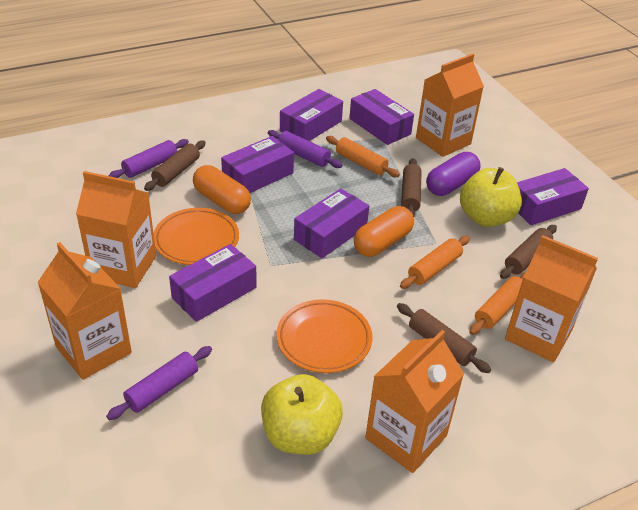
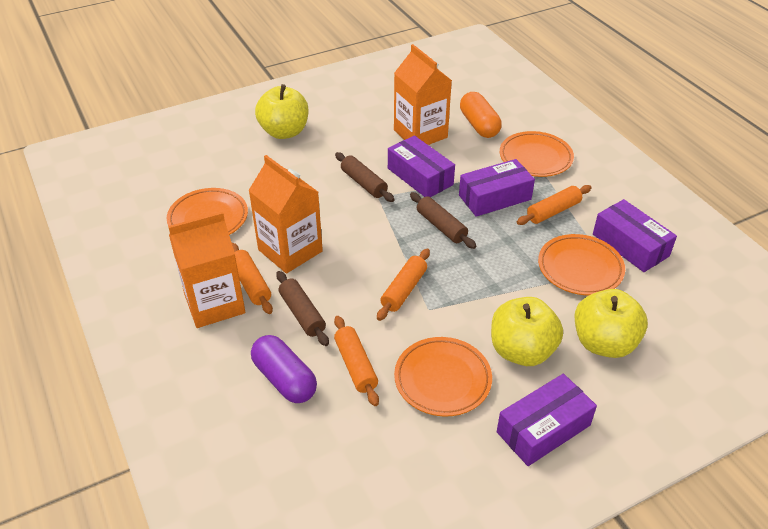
brown rolling pin: 4 -> 3
orange capsule: 2 -> 1
orange carton: 5 -> 3
orange plate: 2 -> 4
orange rolling pin: 3 -> 4
purple box: 6 -> 4
purple rolling pin: 3 -> 0
yellow apple: 2 -> 3

